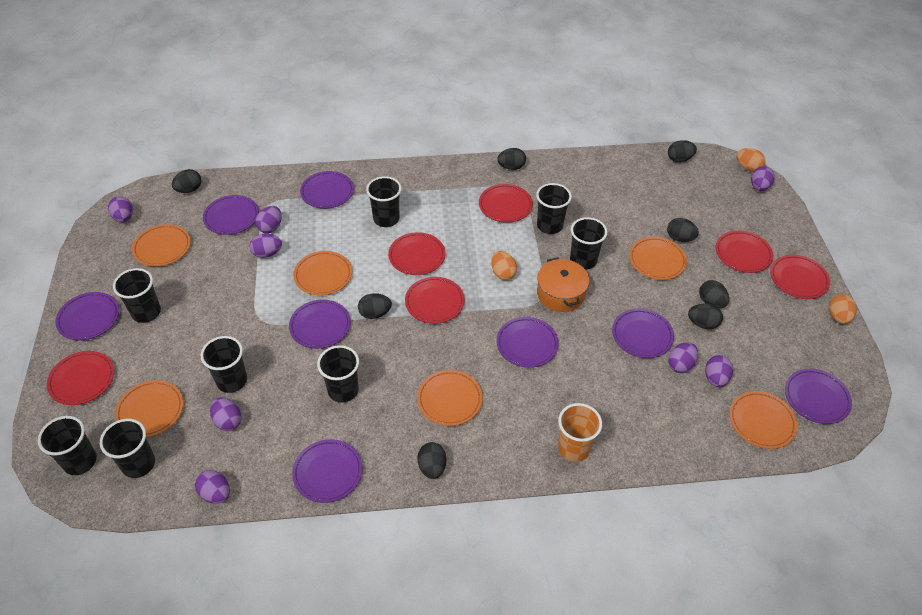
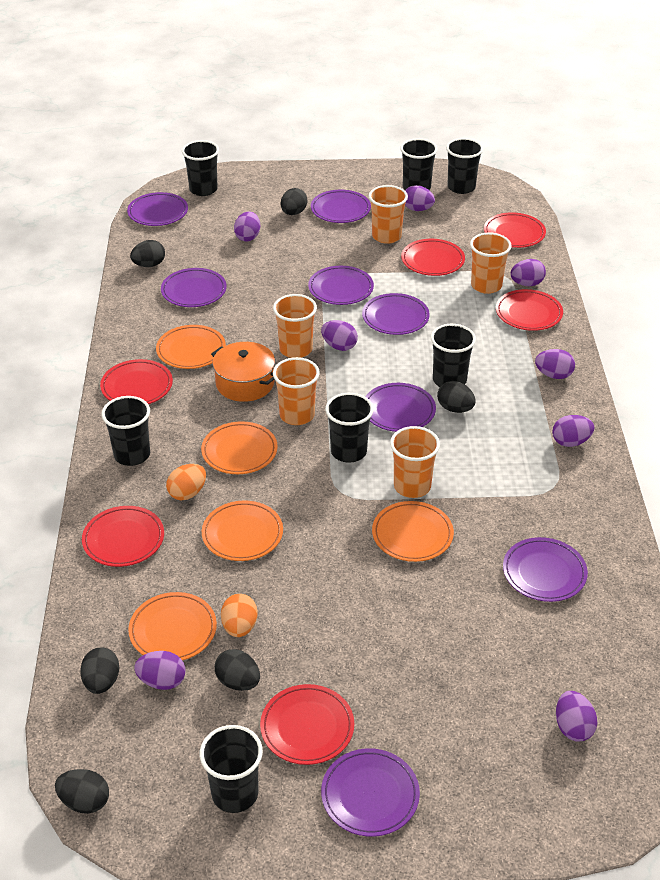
black cup: 8 -> 7
black egg: 8 -> 6
orange cup: 1 -> 5
orange egg: 3 -> 2
orange plate: 6 -> 5

